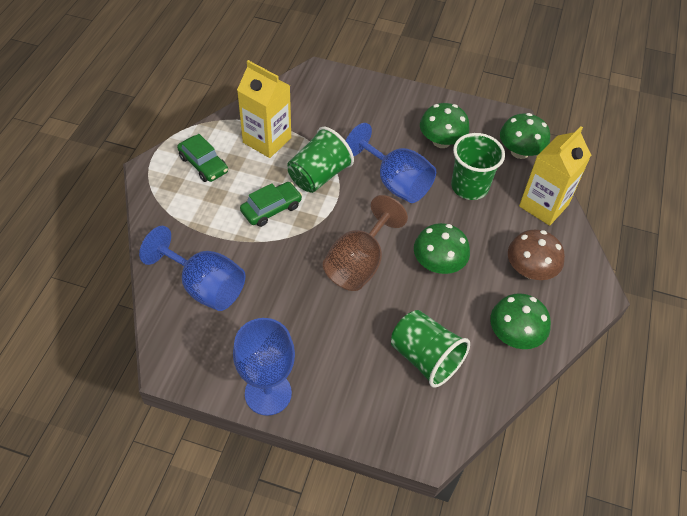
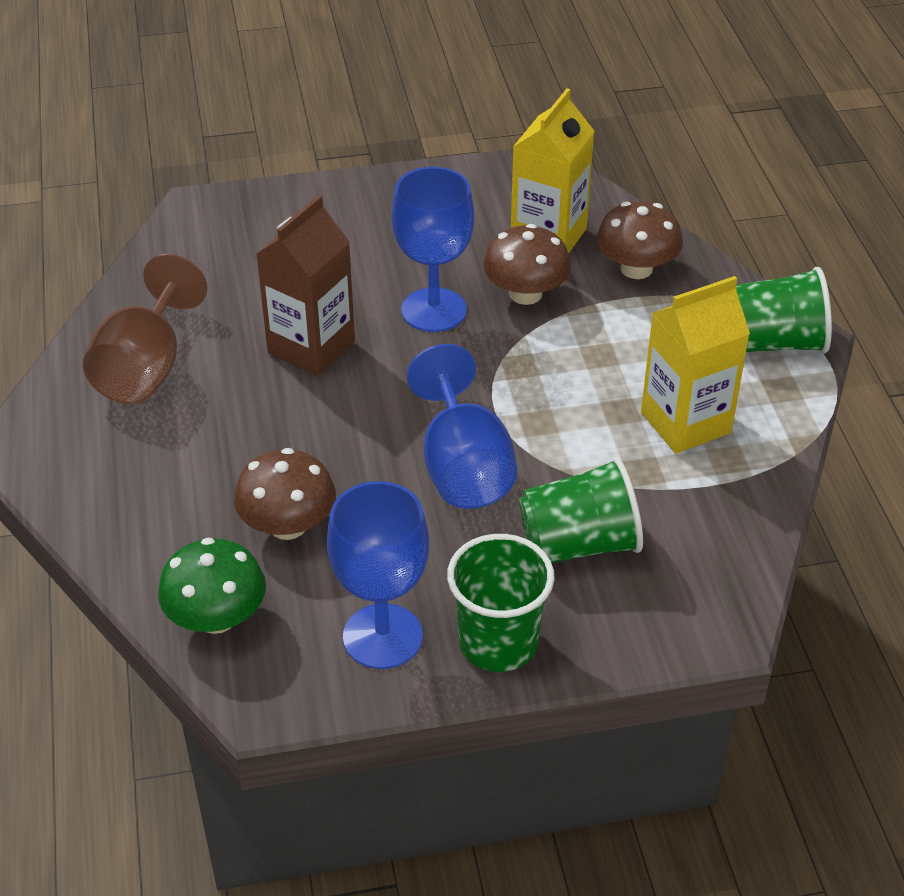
brown carton: 0 -> 1
brown mushroom: 1 -> 3
green car: 2 -> 0
green mushroom: 4 -> 1

